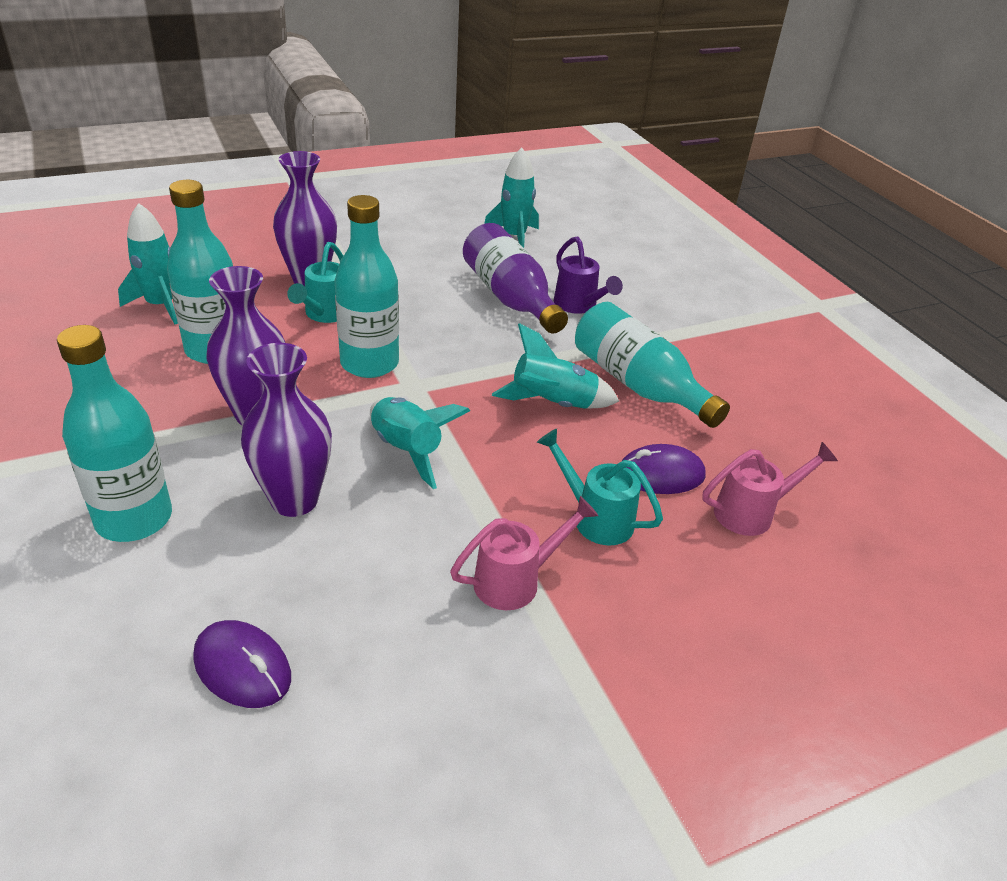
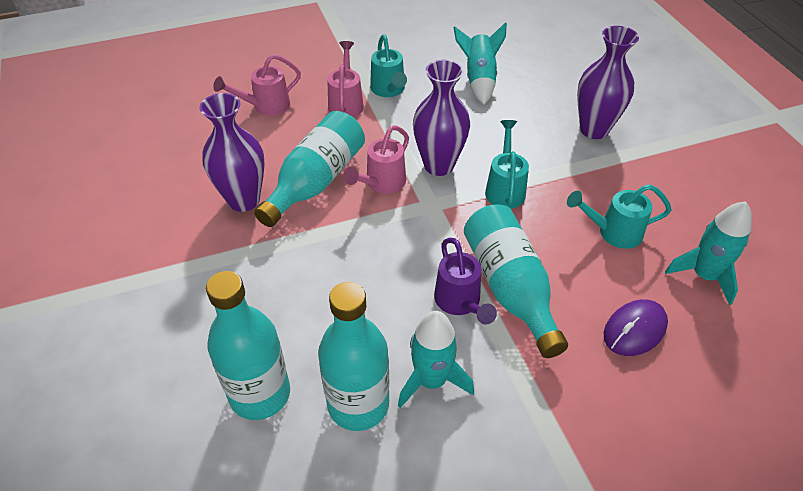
pink watering can: 2 -> 3
purple bottle: 1 -> 0
purple mouse: 2 -> 1
turquoise rocket: 4 -> 3
turquoise watering can: 2 -> 3

